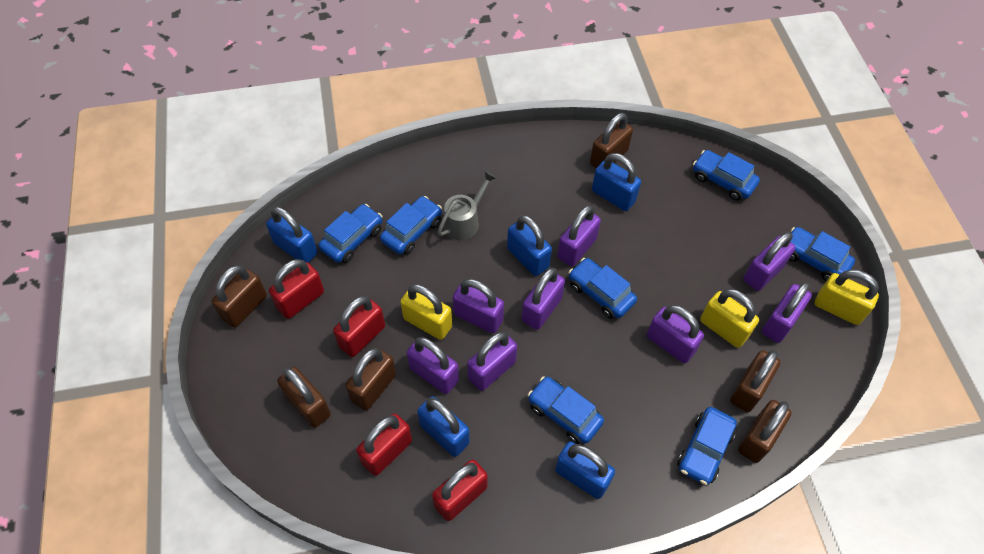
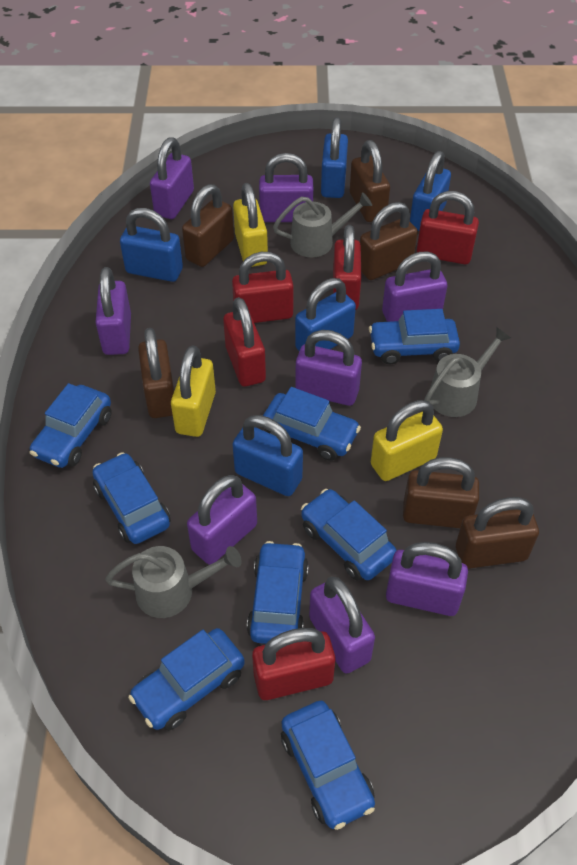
blue car: 7 -> 8
grey watering can: 1 -> 3
red padlock: 4 -> 5

